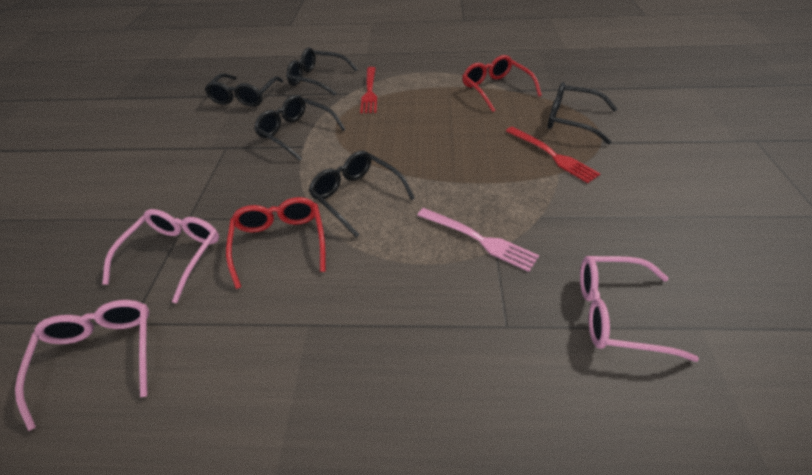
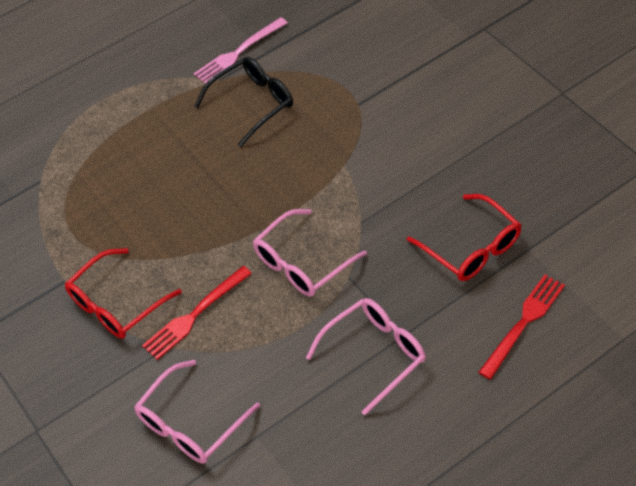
black glasses: 5 -> 1

